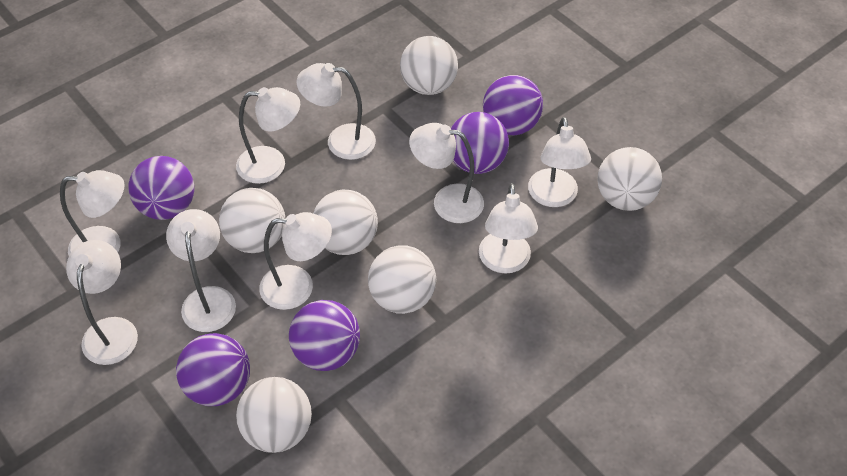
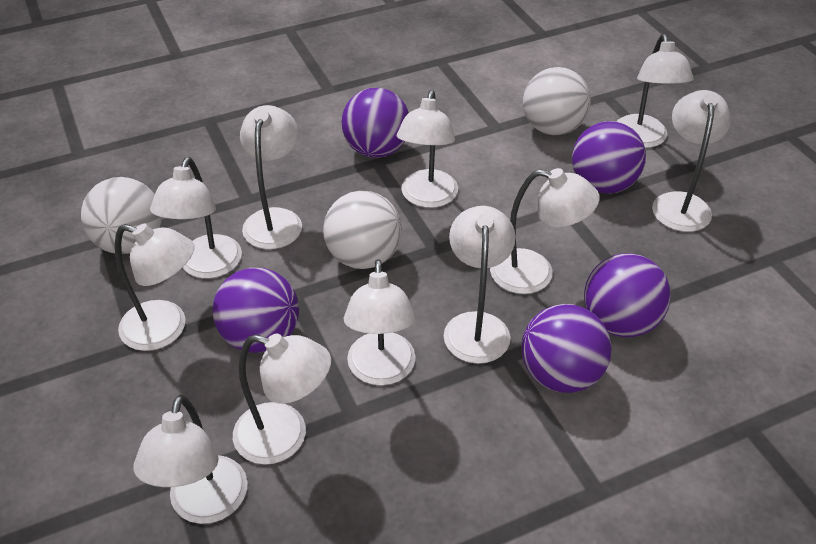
white ball: 6 -> 3
white lamp: 9 -> 11

